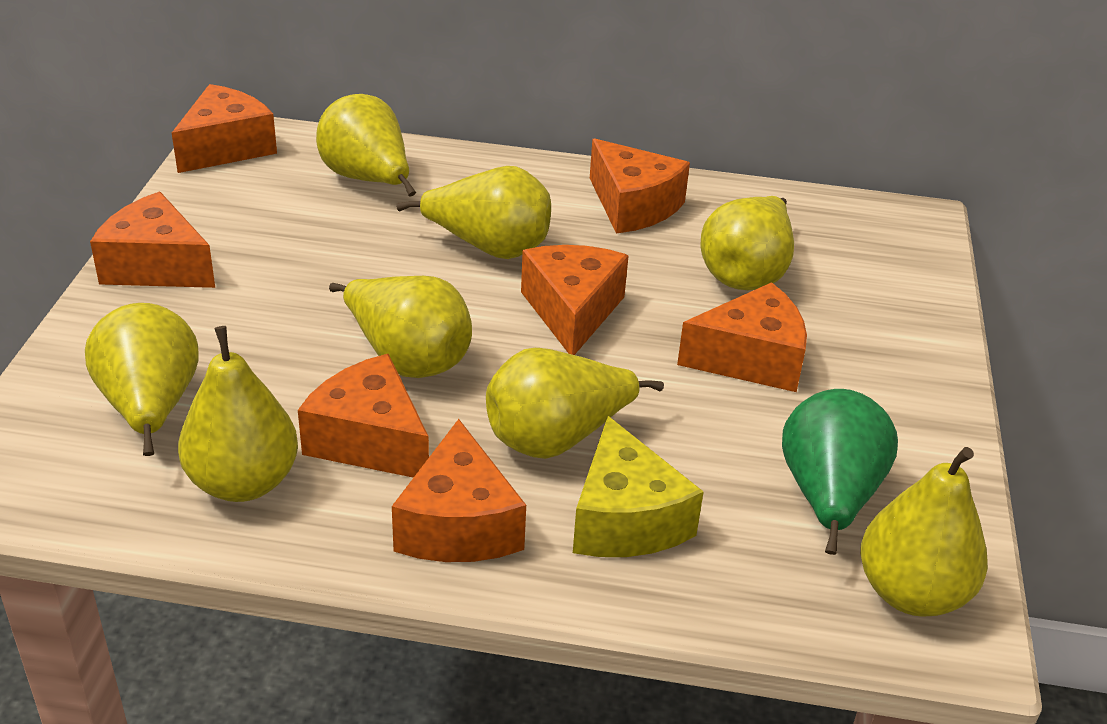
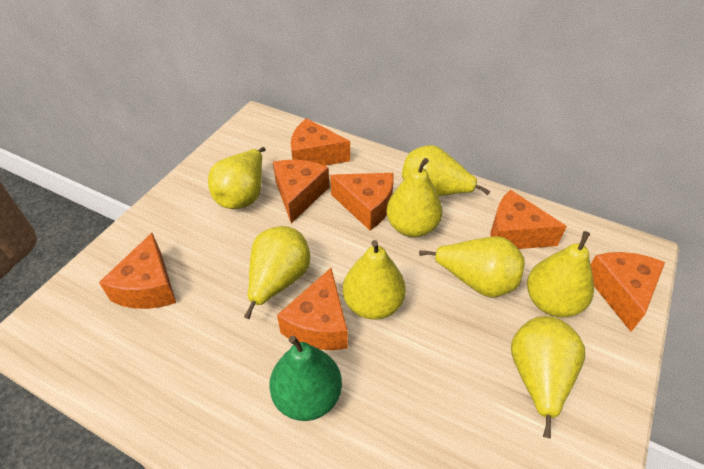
yellow cheese: 1 -> 0

